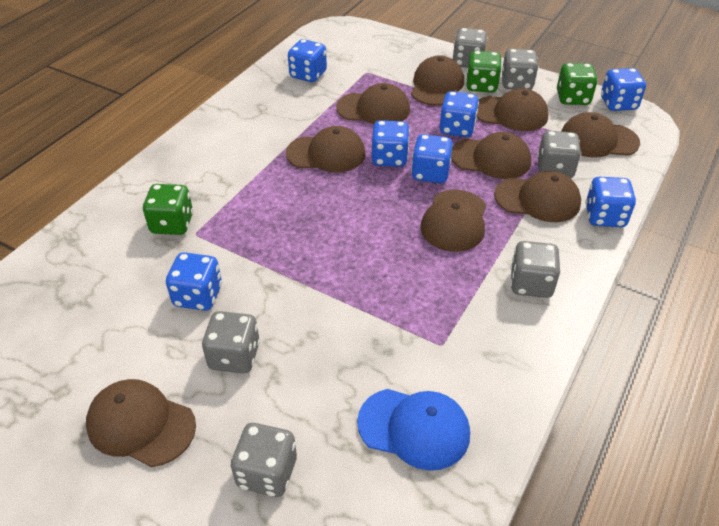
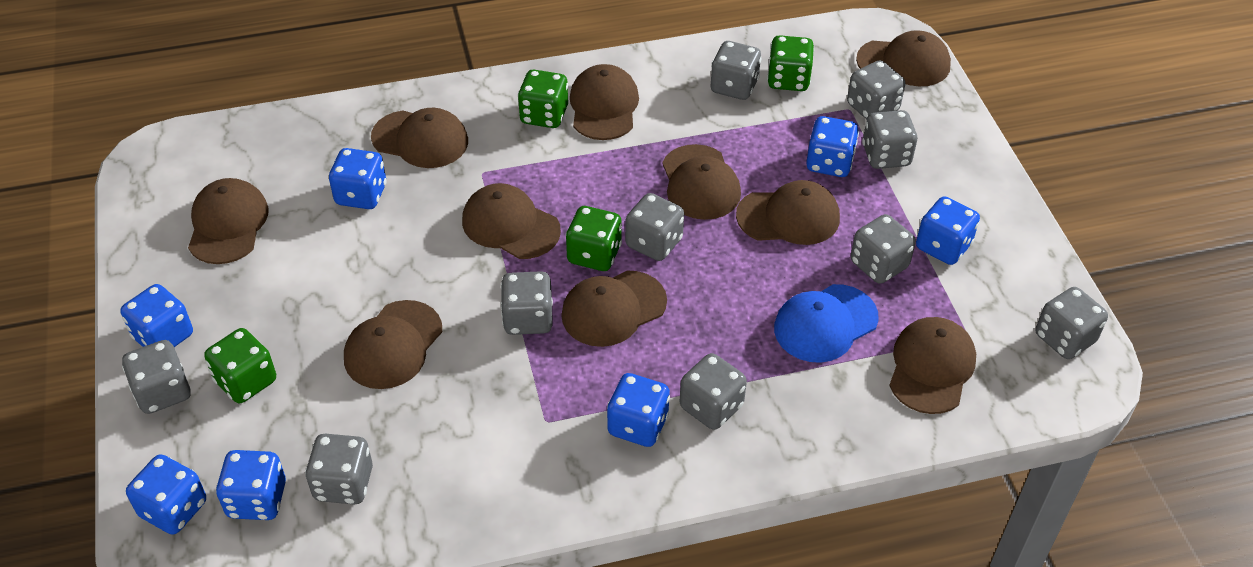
brown cap: 9 -> 10
green dice: 3 -> 4
grey dice: 6 -> 10

